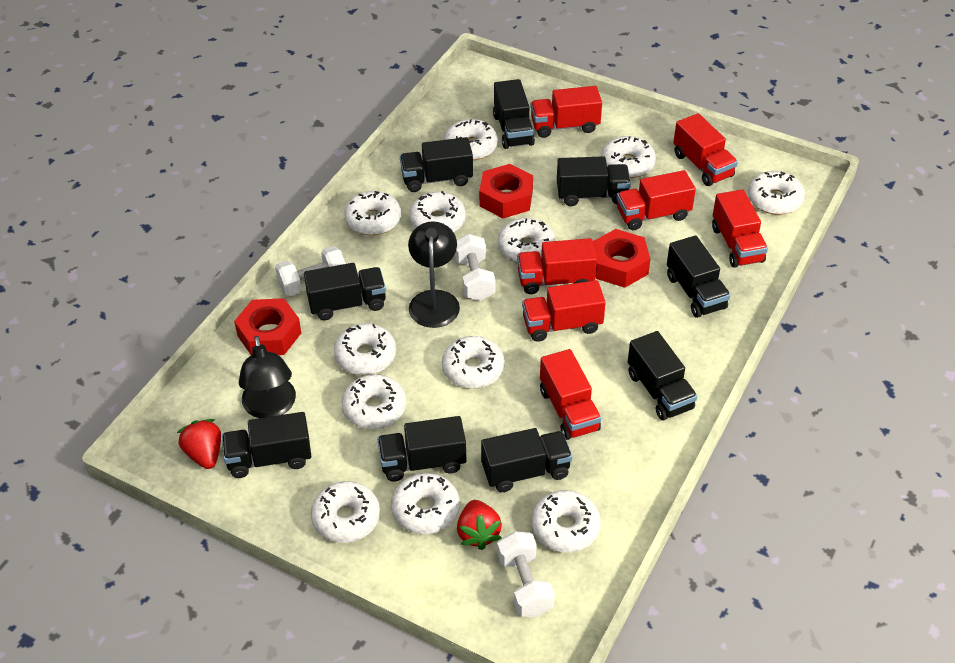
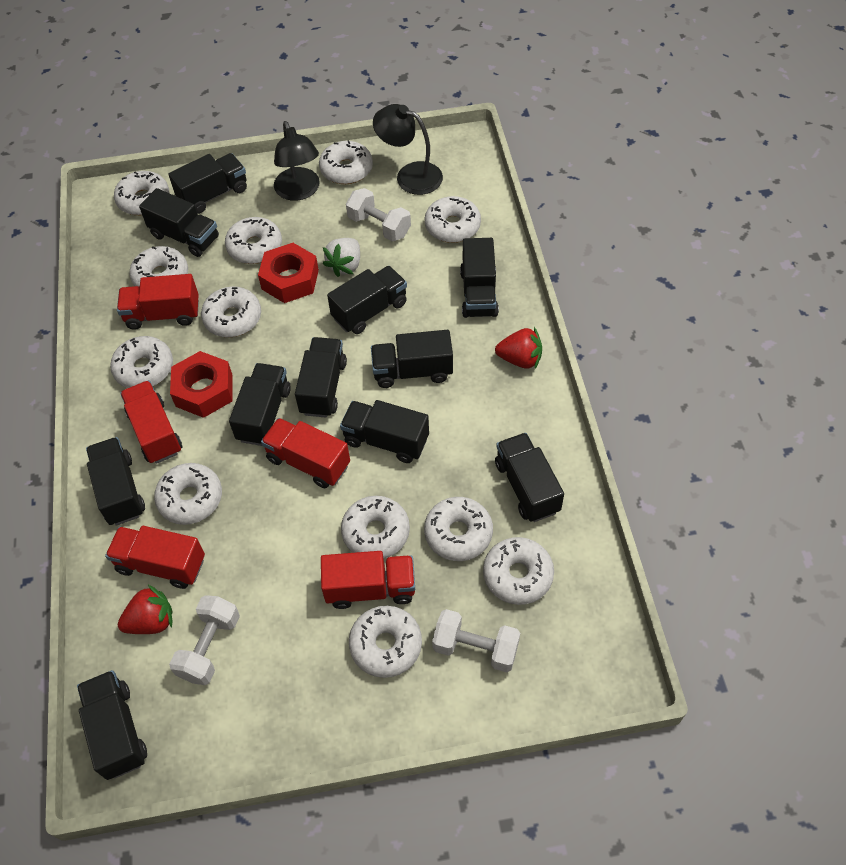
black truck: 9 -> 11
red nut: 3 -> 2
red truck: 7 -> 5
white strawberry: 0 -> 1

